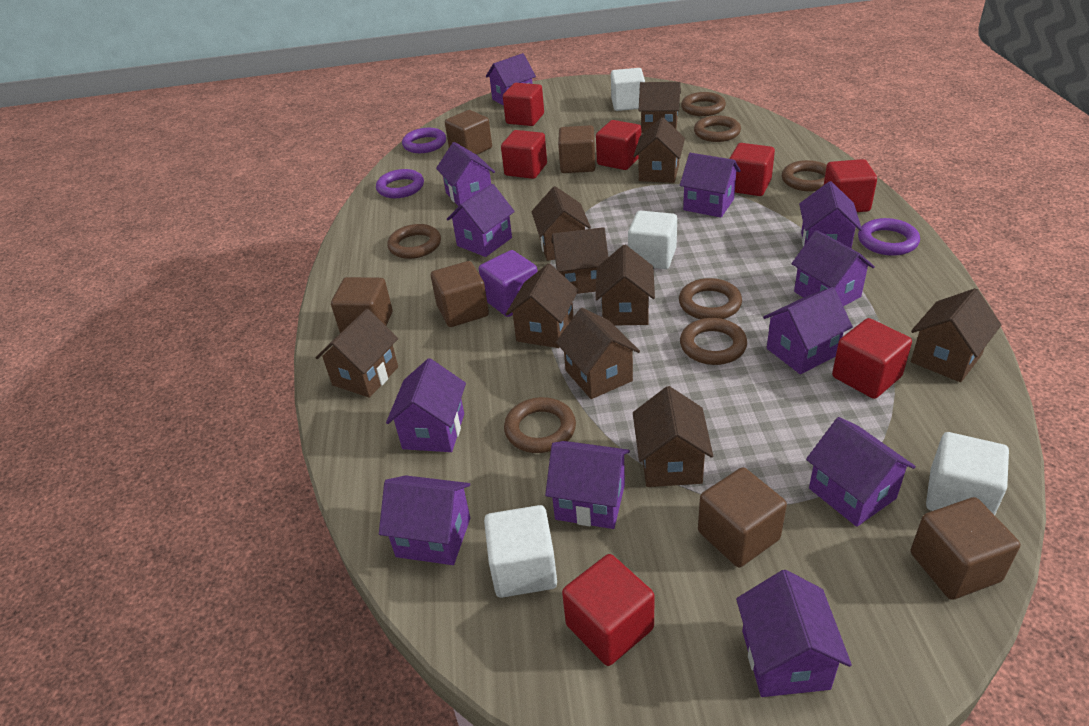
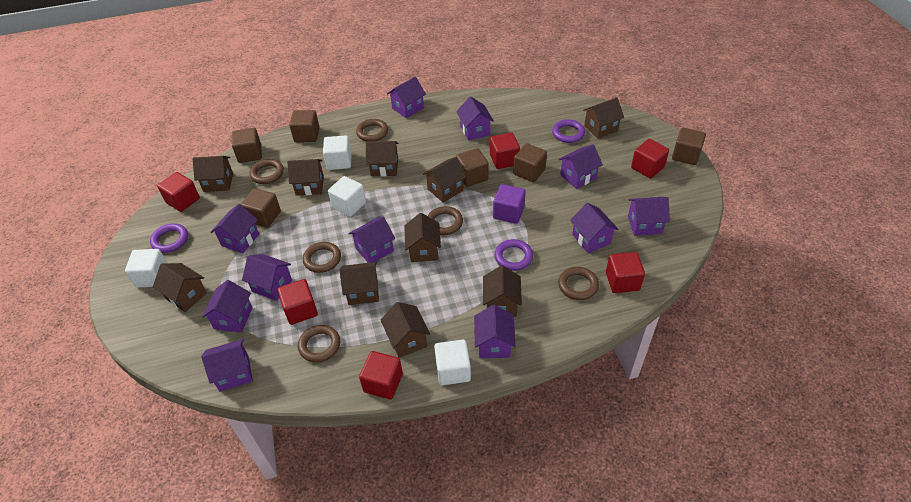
brown ring: 7 -> 6
purple house: 12 -> 11
red cube: 7 -> 6

